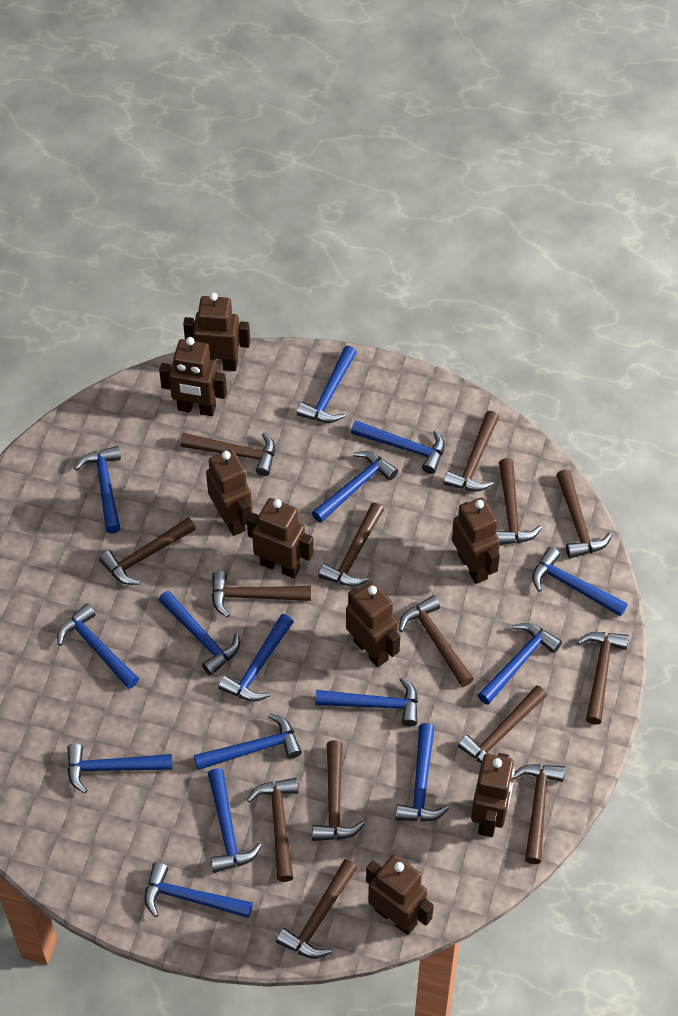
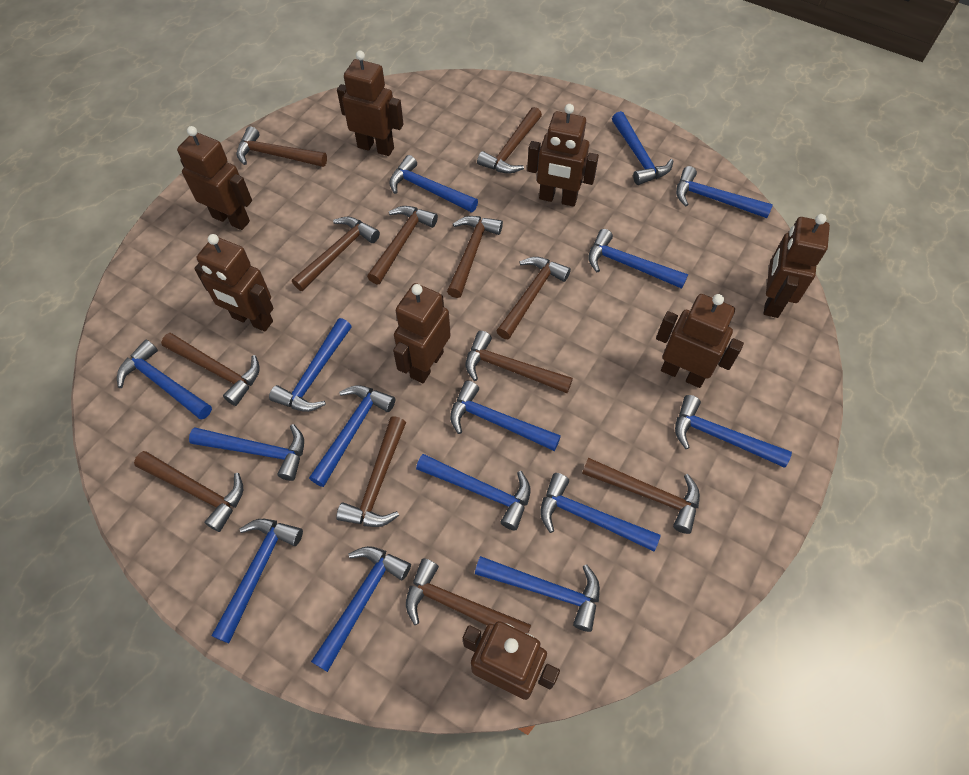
brown hammer: 14 -> 12

